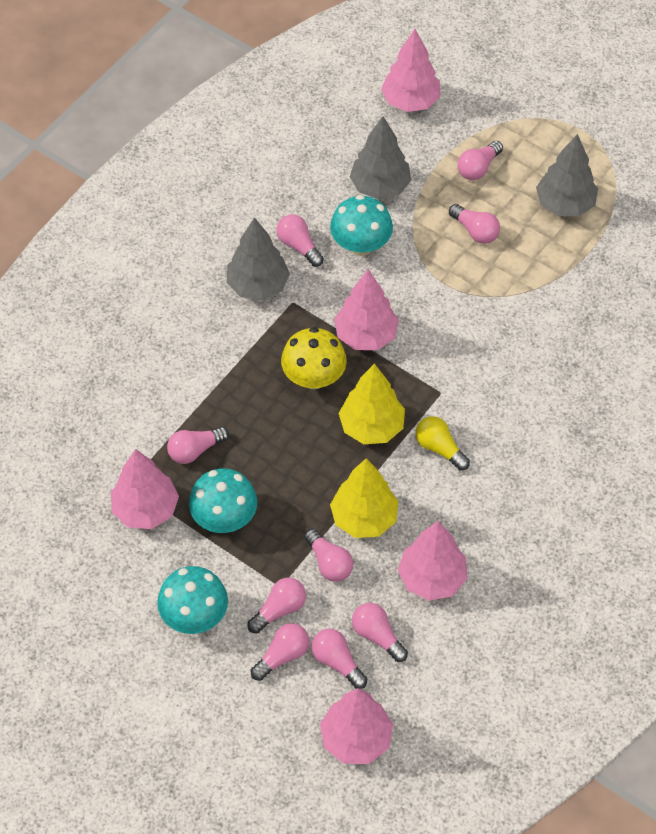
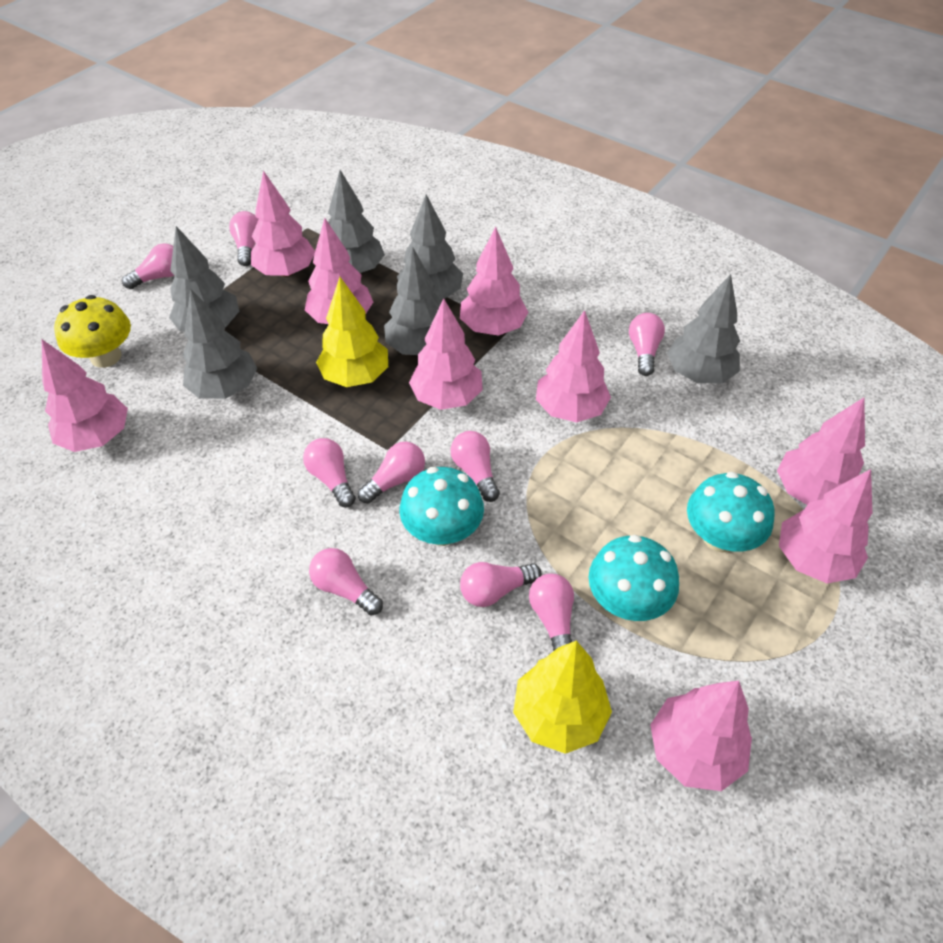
grey tree: 3 -> 6
pink tree: 5 -> 9
yellow light bulb: 1 -> 0

